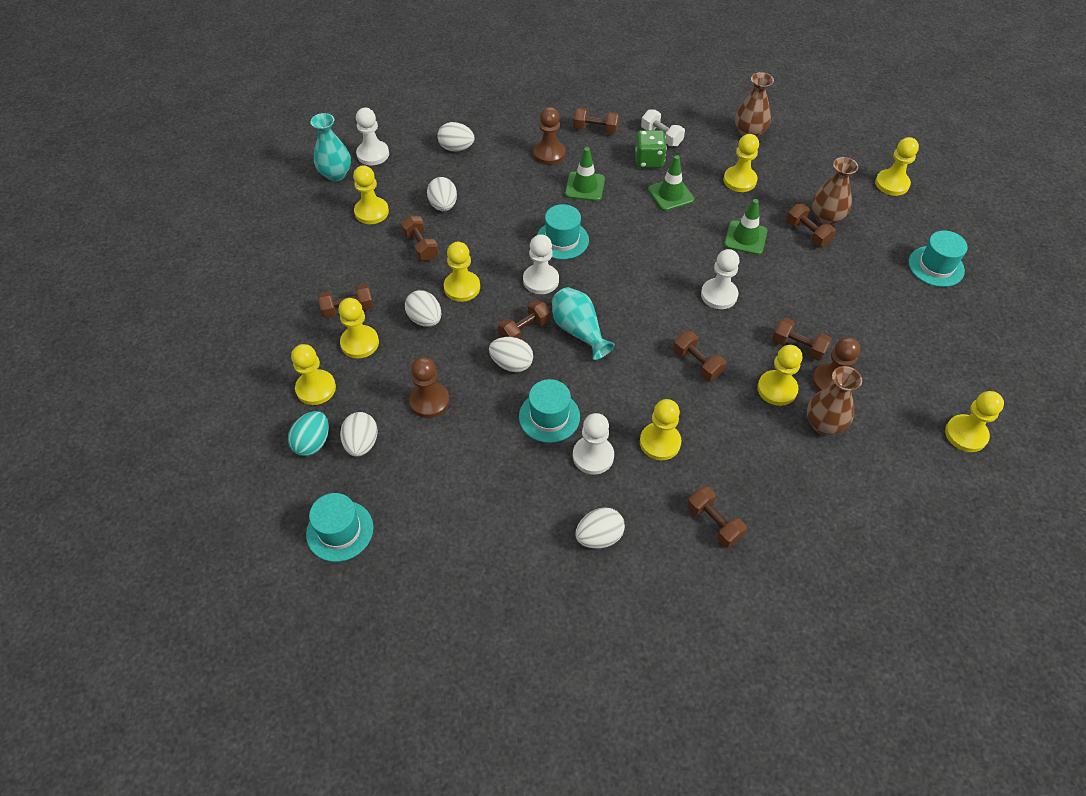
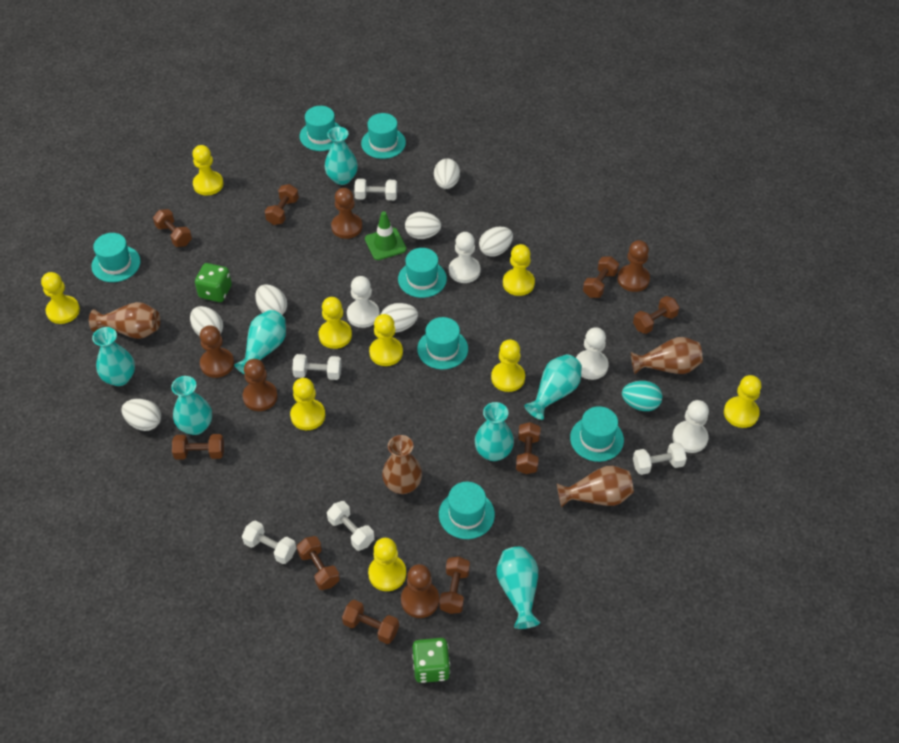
brown dumbbell: 8 -> 9
brown pawn: 3 -> 5
brown vase: 3 -> 4
green dice: 1 -> 2
green traffic cone: 3 -> 1
turquoise hat: 4 -> 7
turquoise vase: 2 -> 7
white dumbbell: 1 -> 5
white egg: 6 -> 7

